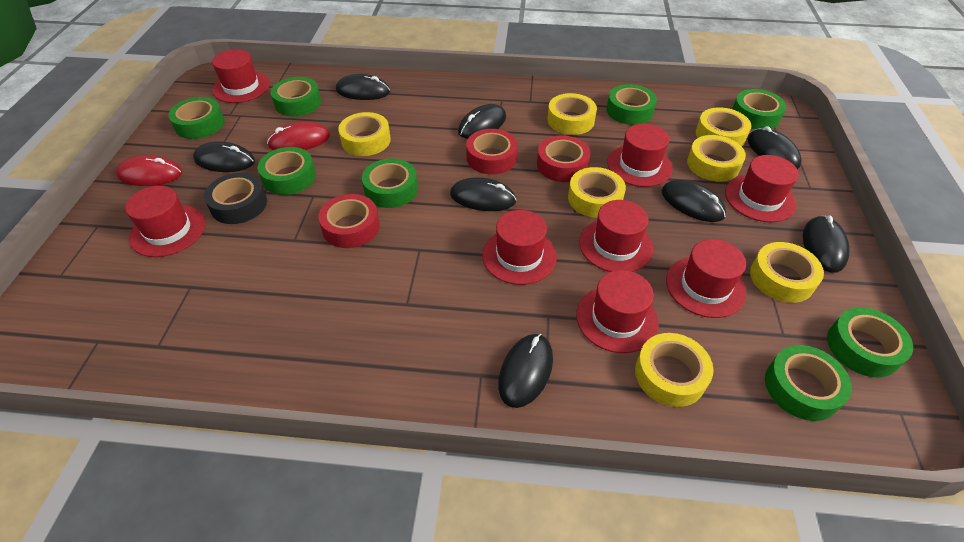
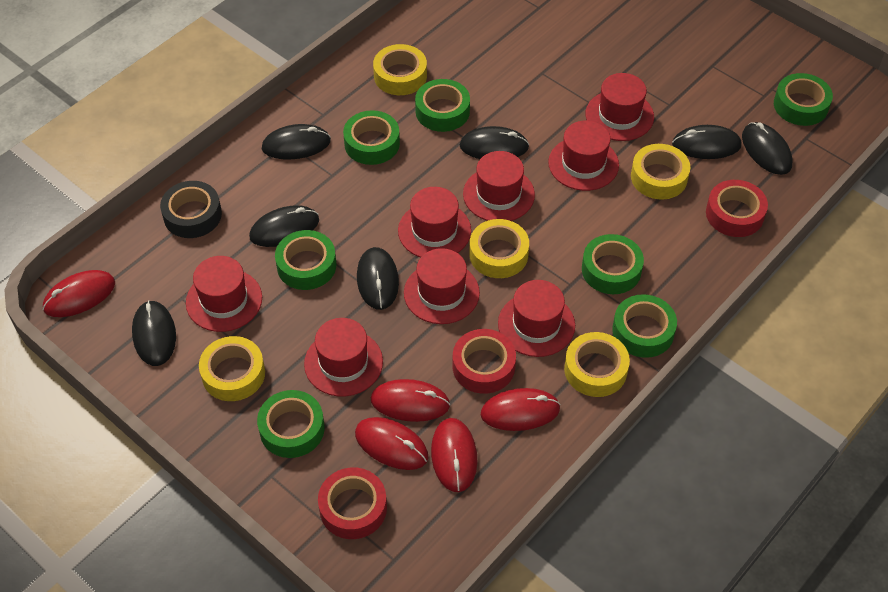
black mouse: 8 -> 7
green tape: 8 -> 7
red mouse: 2 -> 5
yellow tape: 7 -> 5

